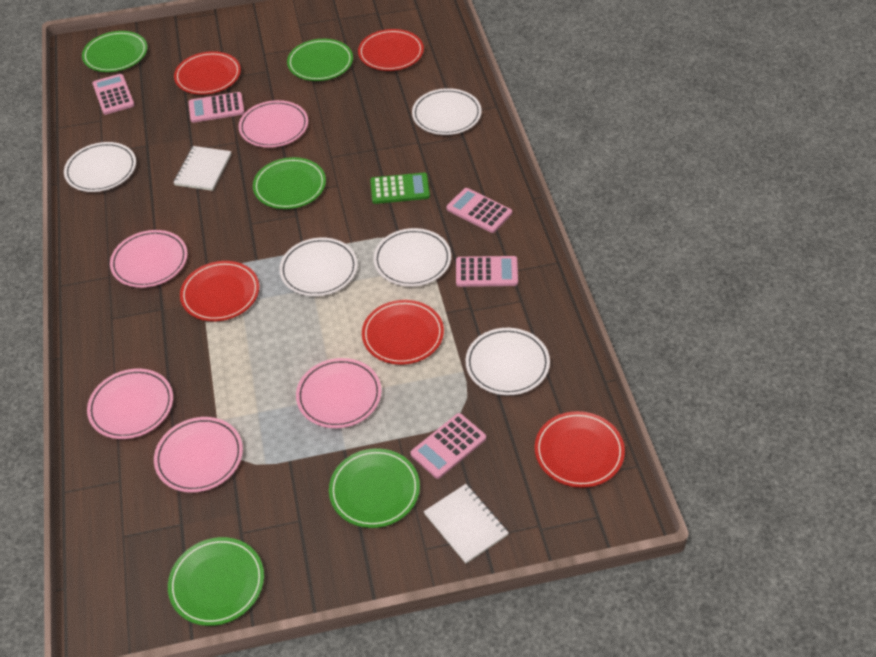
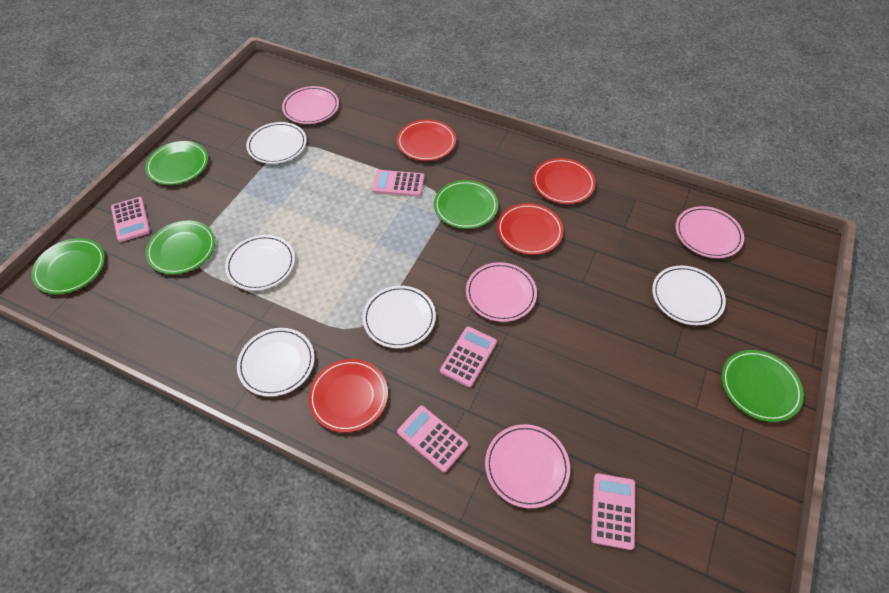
green calculator: 1 -> 0
pink plate: 5 -> 4
red plate: 5 -> 4
white notebook: 2 -> 0

